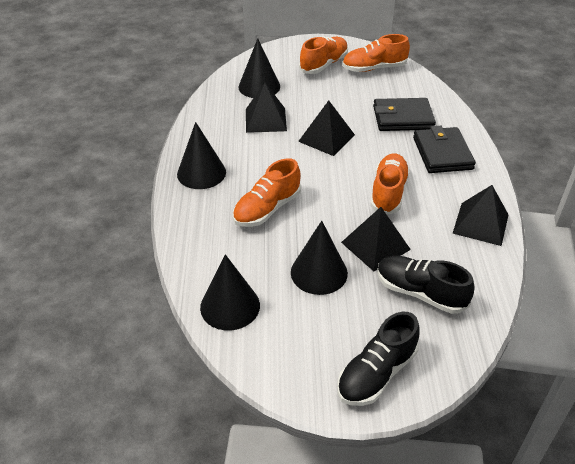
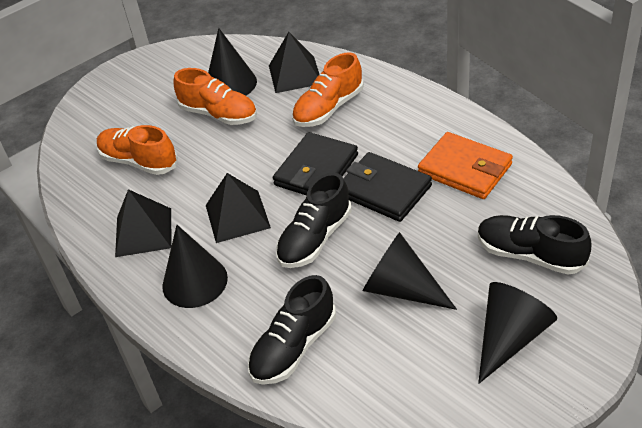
black pyramid: 4 -> 3
black shoe: 2 -> 3
orange shoe: 4 -> 3
orange wallet: 0 -> 1

